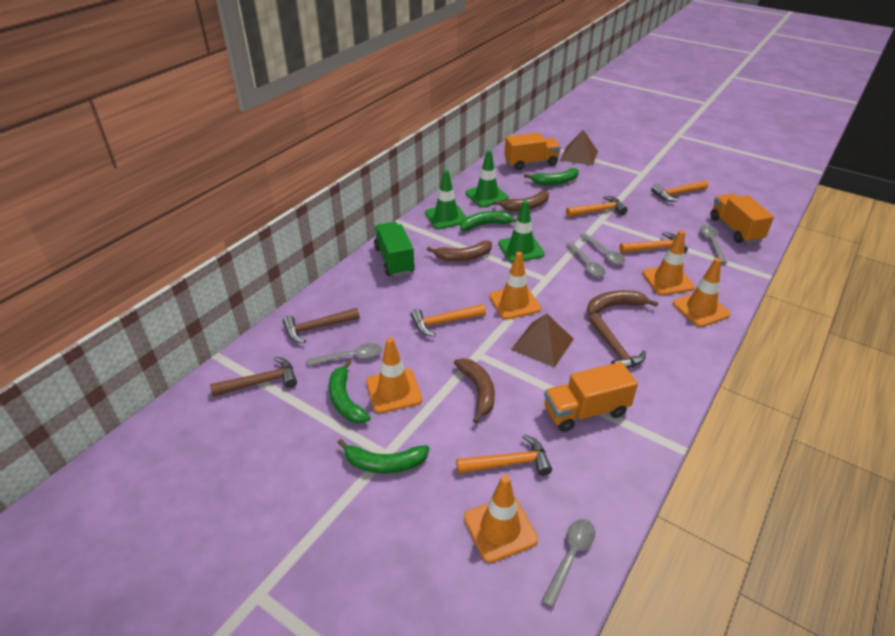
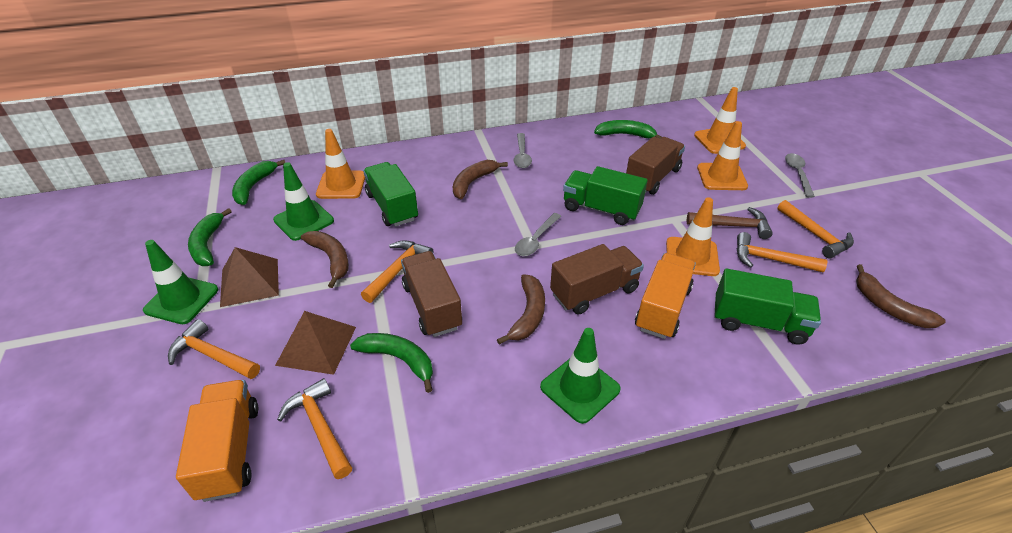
brown hammer: 3 -> 1
brown truck: 0 -> 3
green truck: 1 -> 3
grey spoon: 5 -> 3
orange traffic cone: 5 -> 4
orange truck: 3 -> 2

